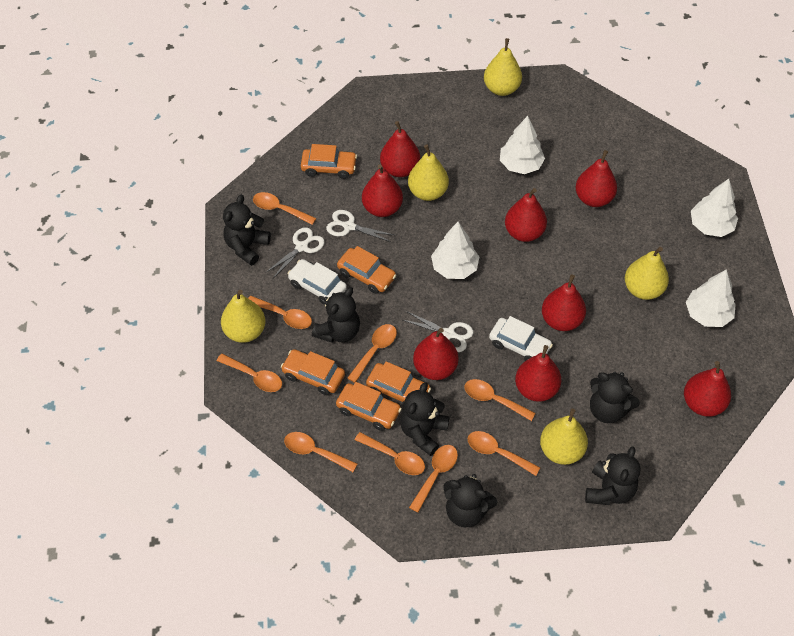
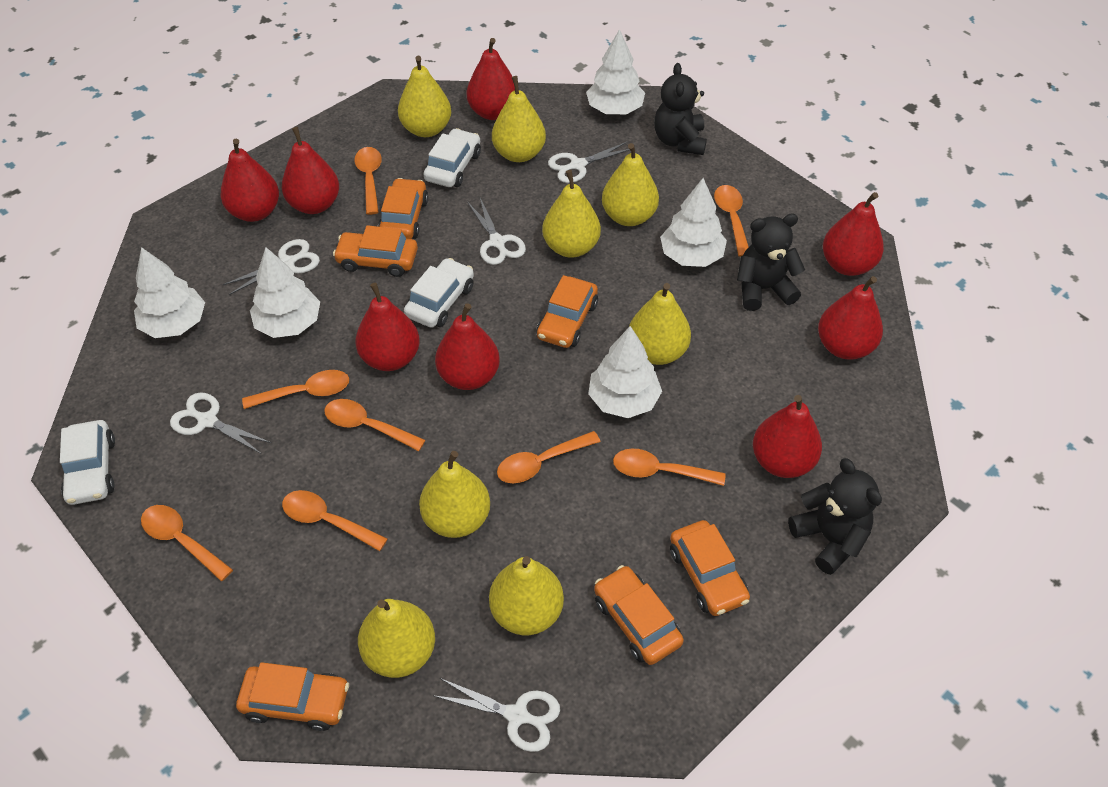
black teddy bear: 6 -> 3
orange car: 5 -> 6
orange spoon: 9 -> 8
white car: 2 -> 3
white scissors: 3 -> 5
white tree: 4 -> 5
yellow pear: 5 -> 8

